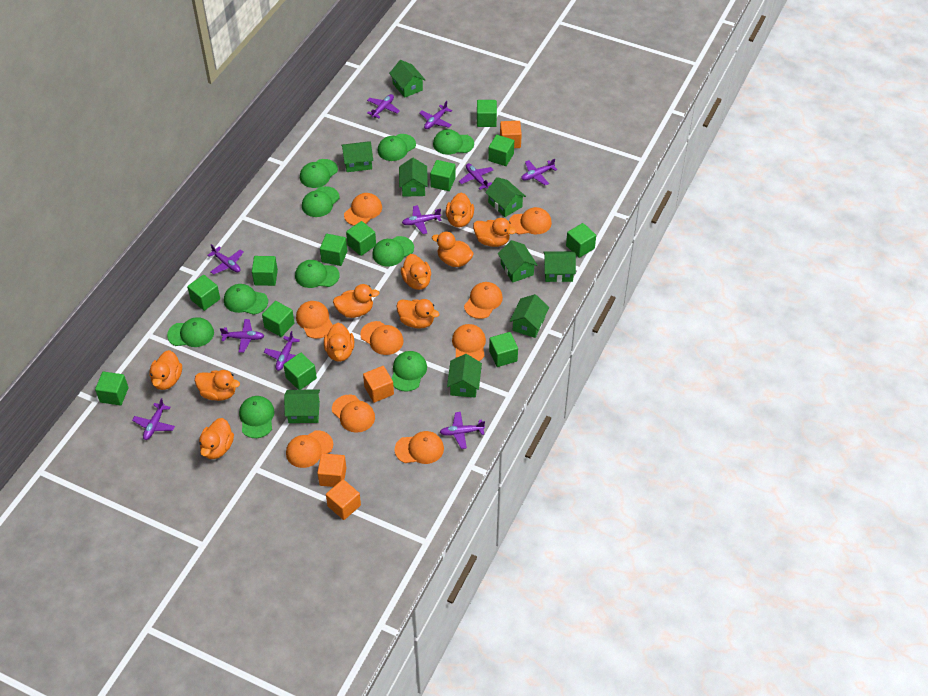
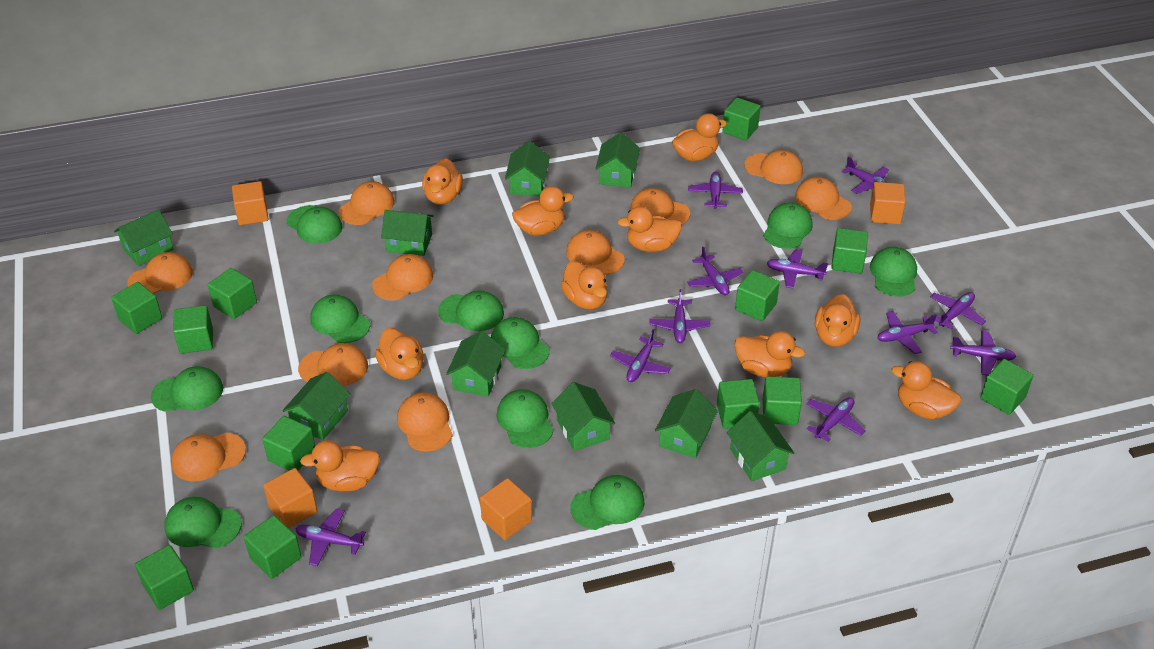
orange cap: 9 -> 10
purple plane: 10 -> 11

